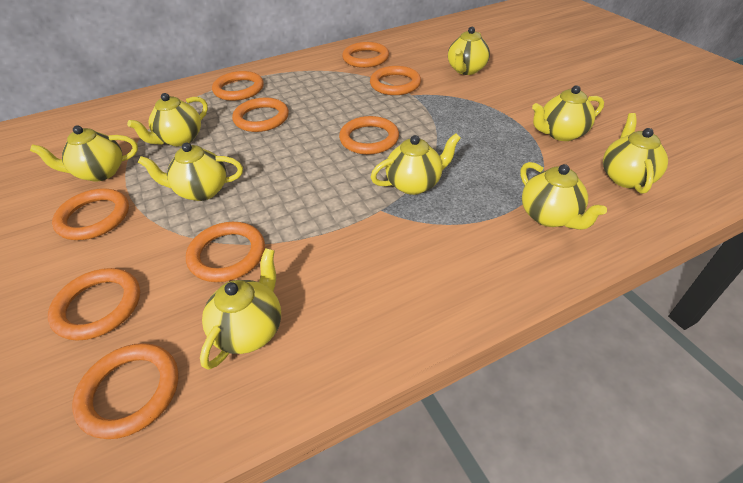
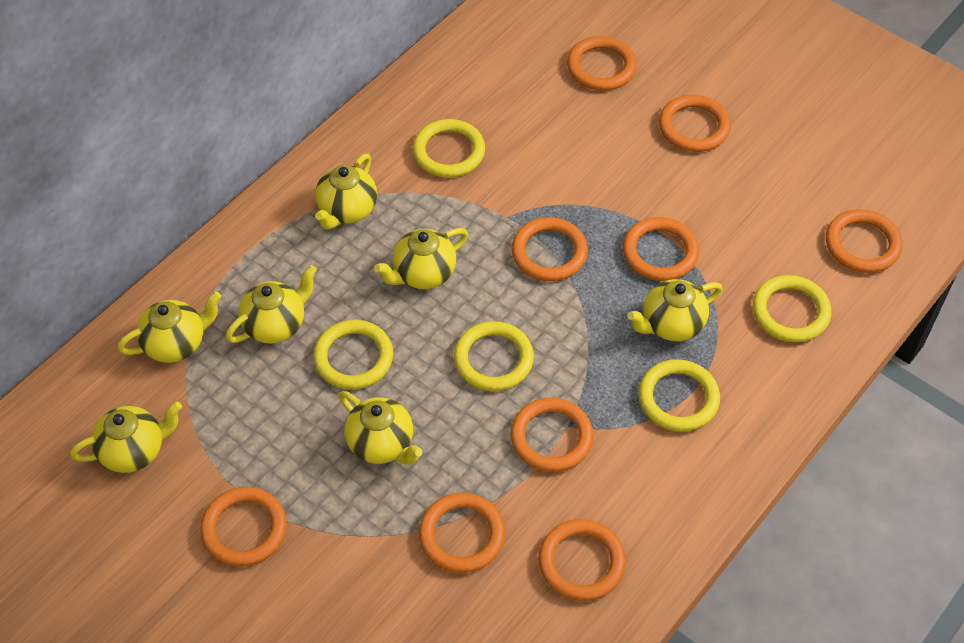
yellow ring: 0 -> 5
yellow teapot: 9 -> 7

